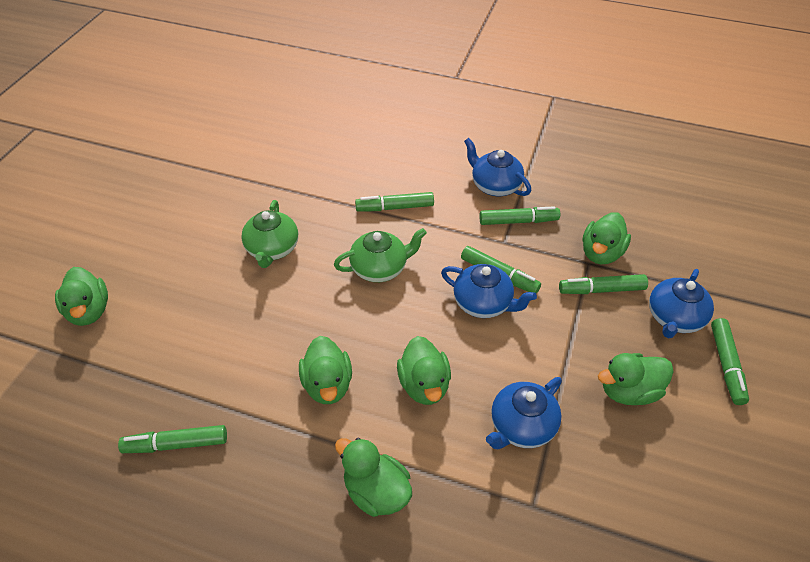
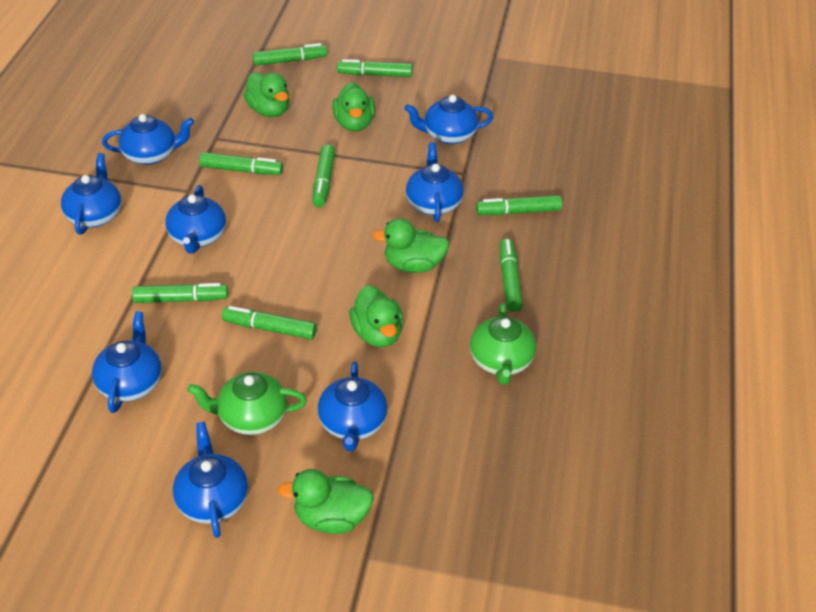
blue teapot: 4 -> 8
green duck: 6 -> 5
green marker: 6 -> 8

